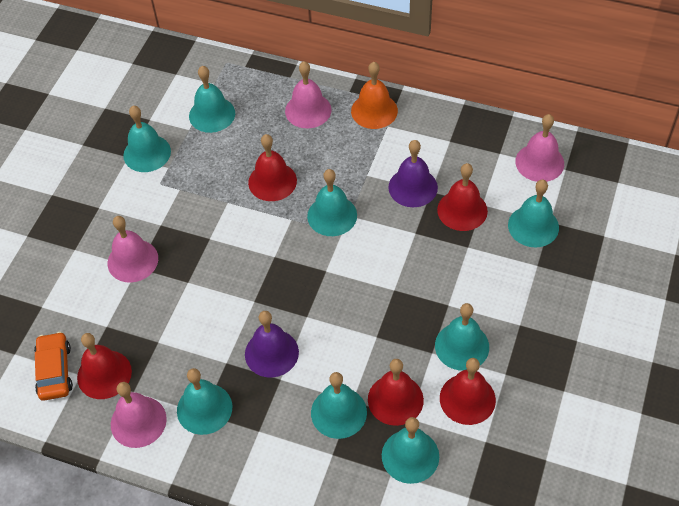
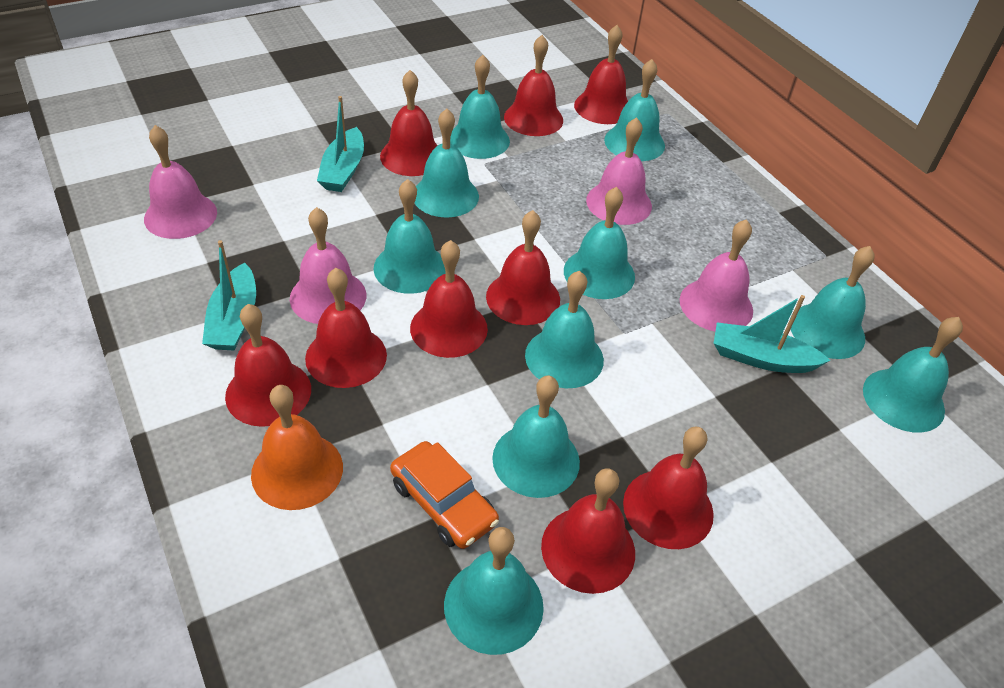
purple bell: 2 -> 0
red bell: 5 -> 9
turquoise bell: 8 -> 10
turquoise boat: 0 -> 3

